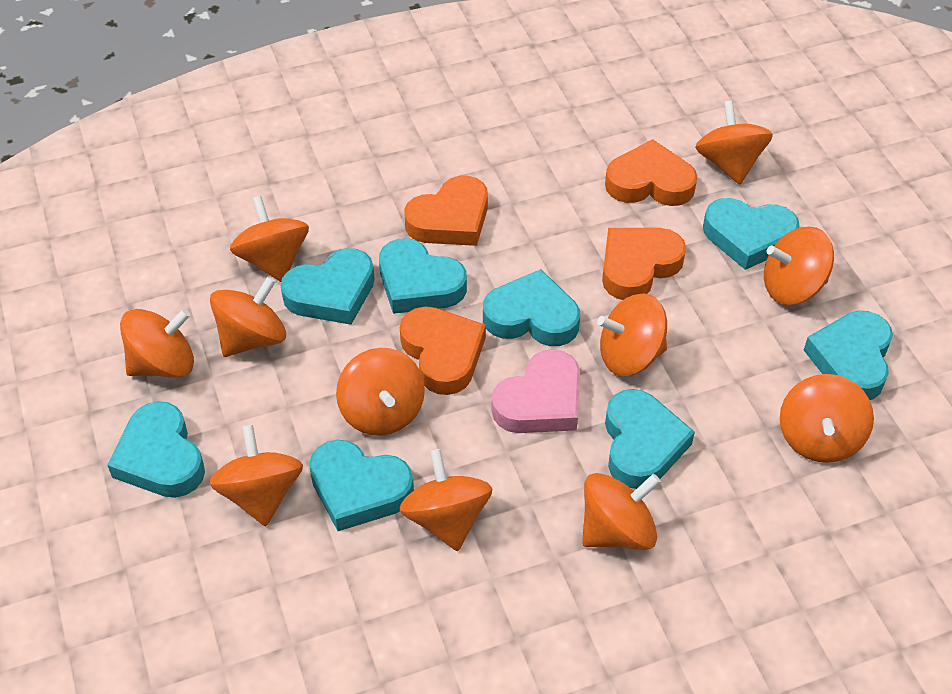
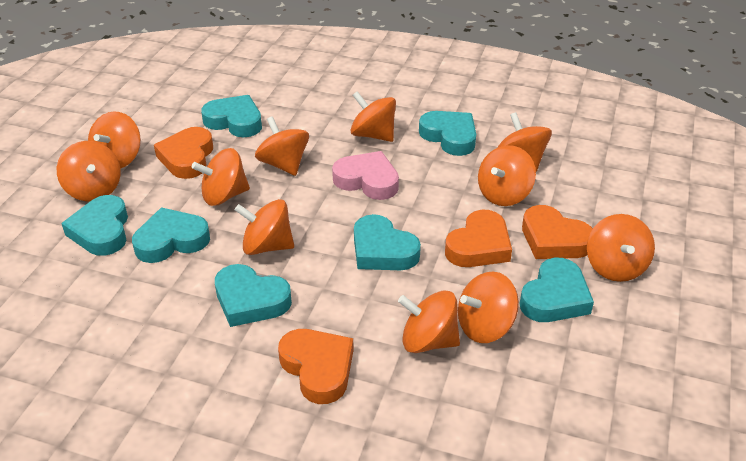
turquoise heart: 8 -> 7

